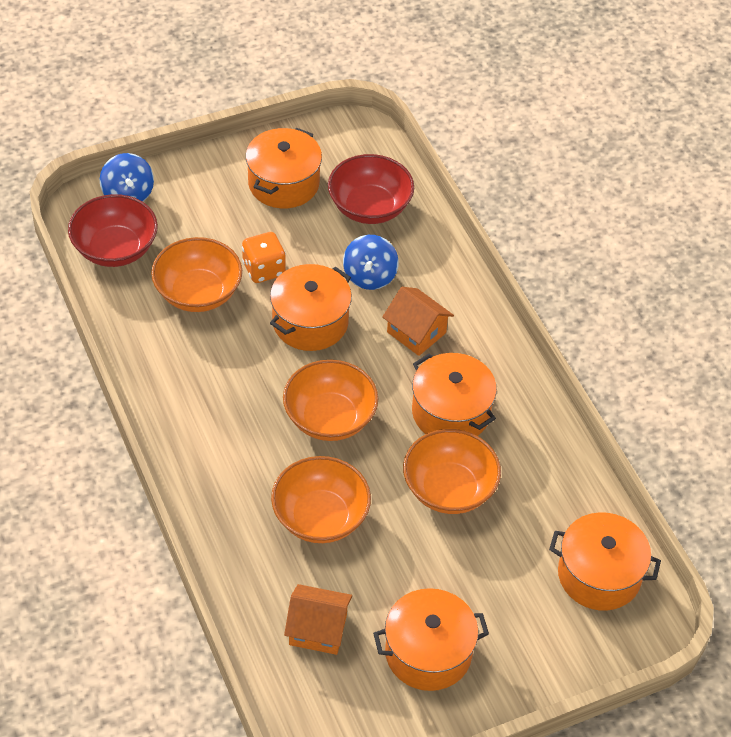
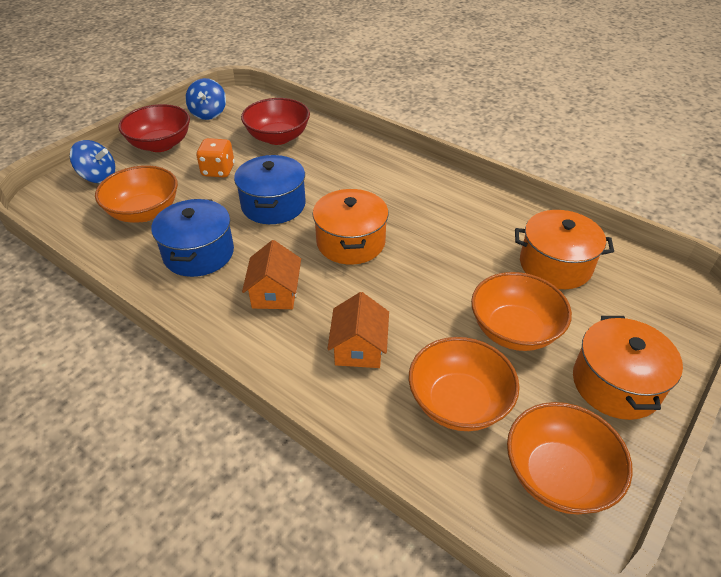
blue pot: 0 -> 2
orange pot: 5 -> 3

